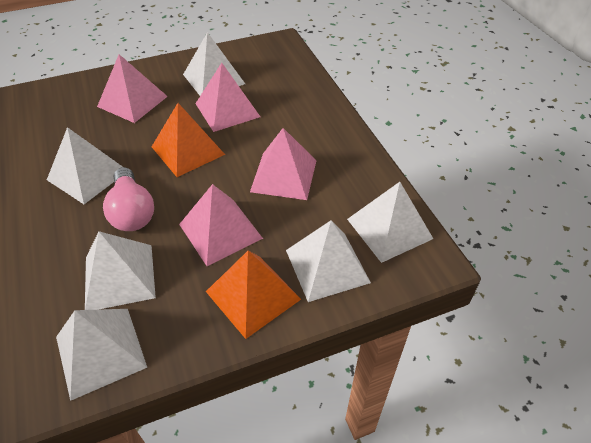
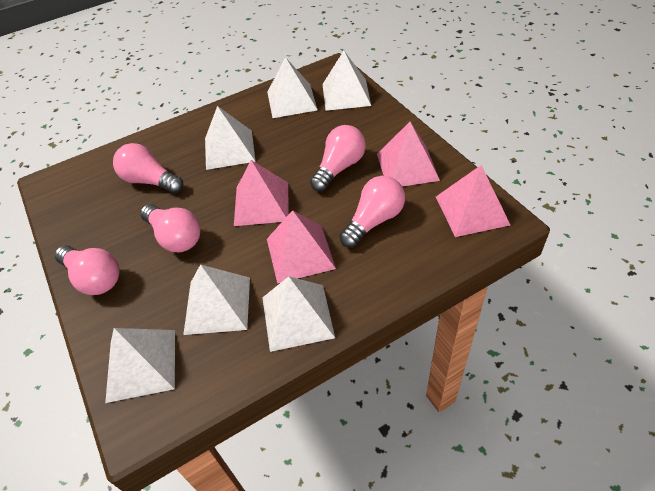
orange pyramid: 2 -> 0
pink light bulb: 1 -> 5

